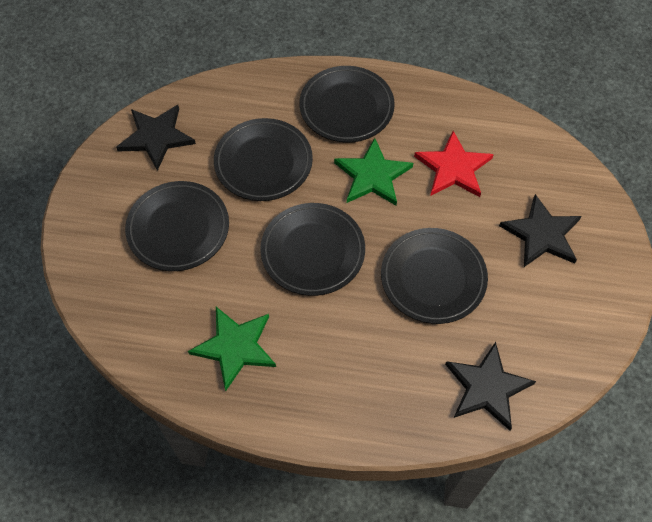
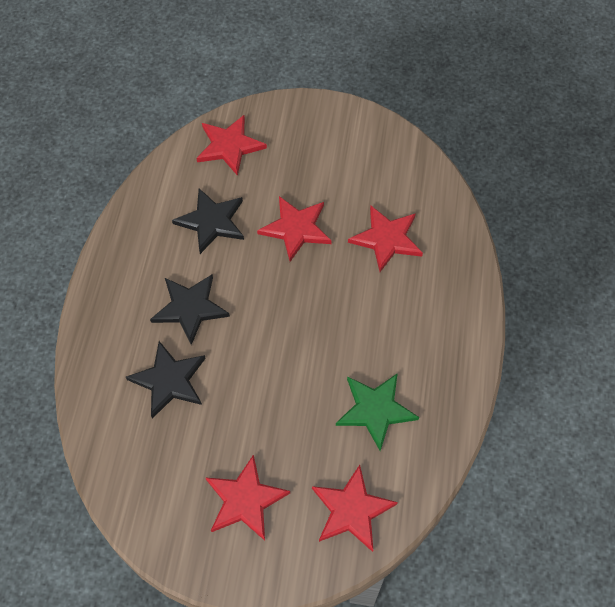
black plate: 5 -> 0
green star: 2 -> 1
red star: 1 -> 5

